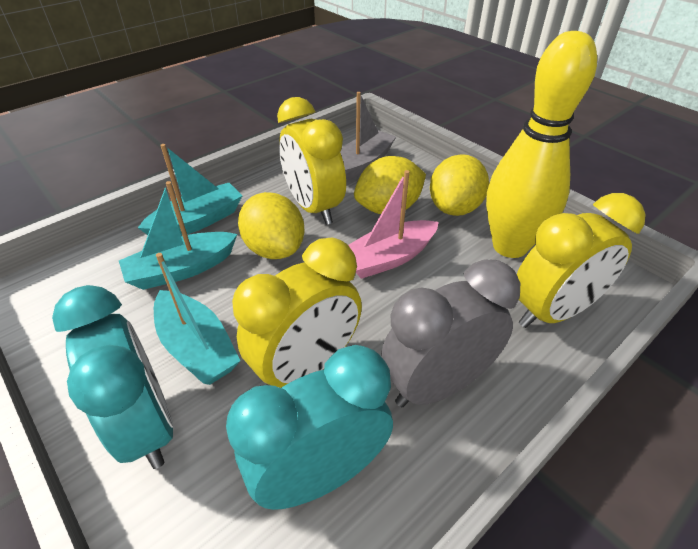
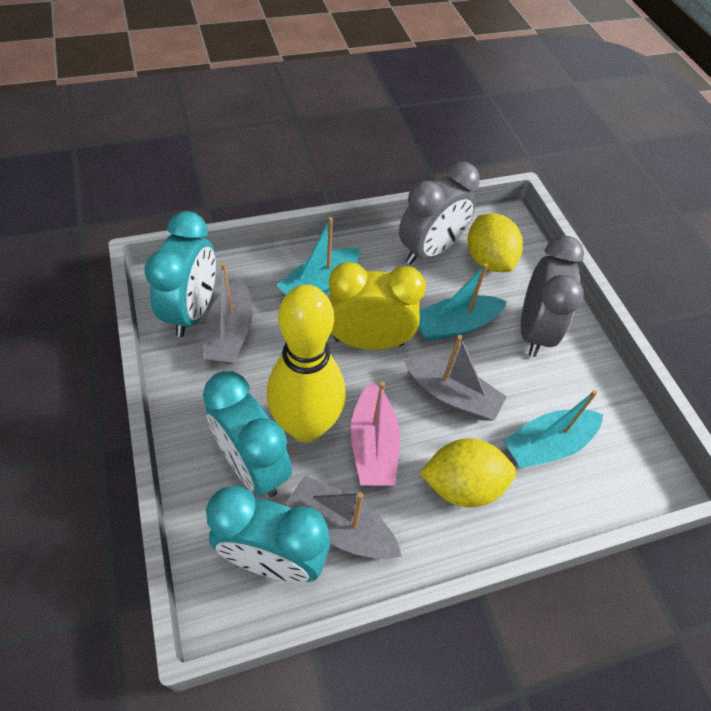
grey boat: 1 -> 3
grey clock: 1 -> 2
turquoise clock: 2 -> 3
yellow clock: 3 -> 1
yellow lemon: 3 -> 2

